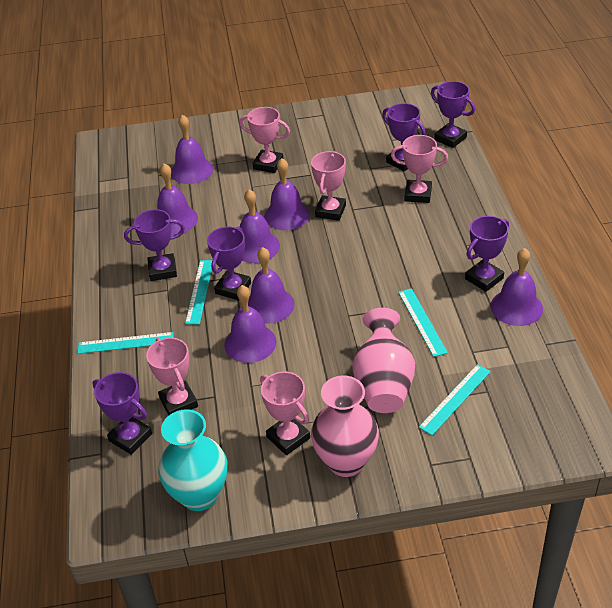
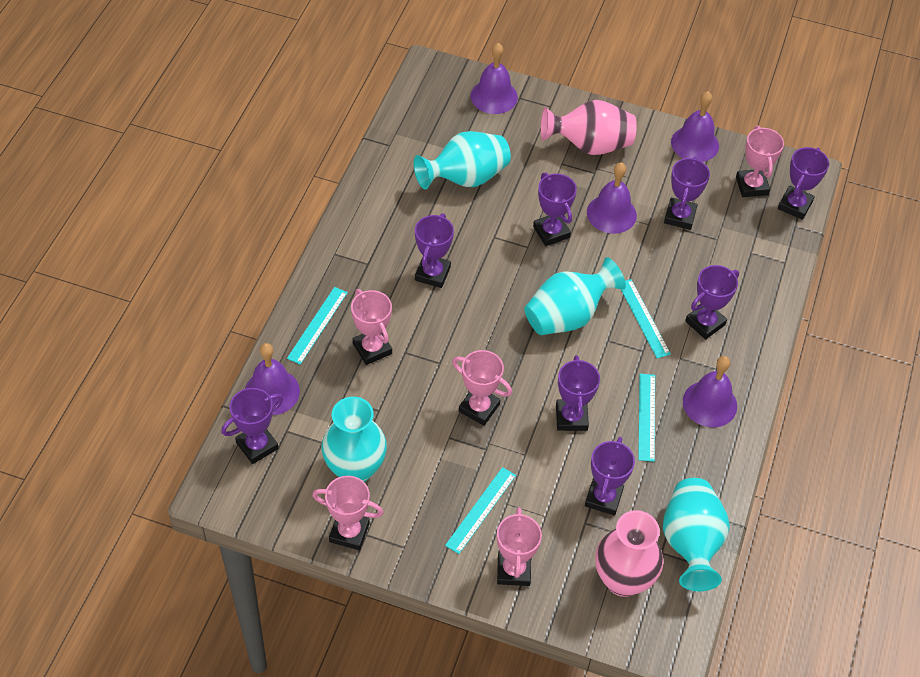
purple bell: 7 -> 5
purple trophy: 6 -> 8
turquoise vase: 1 -> 4

